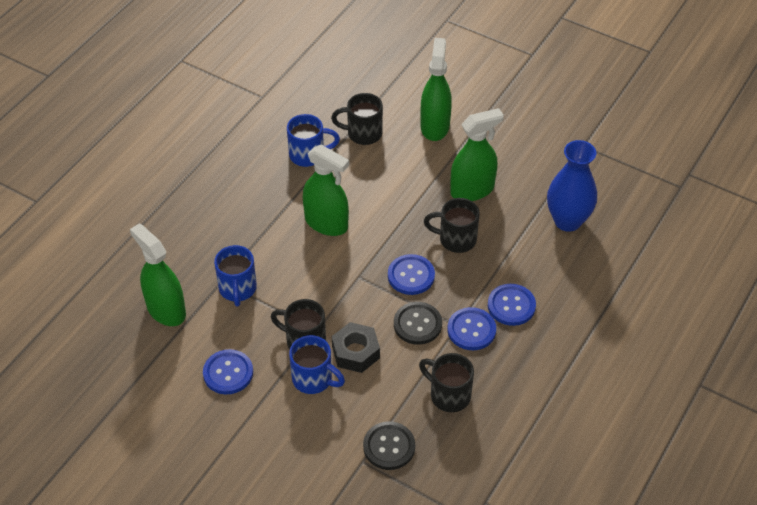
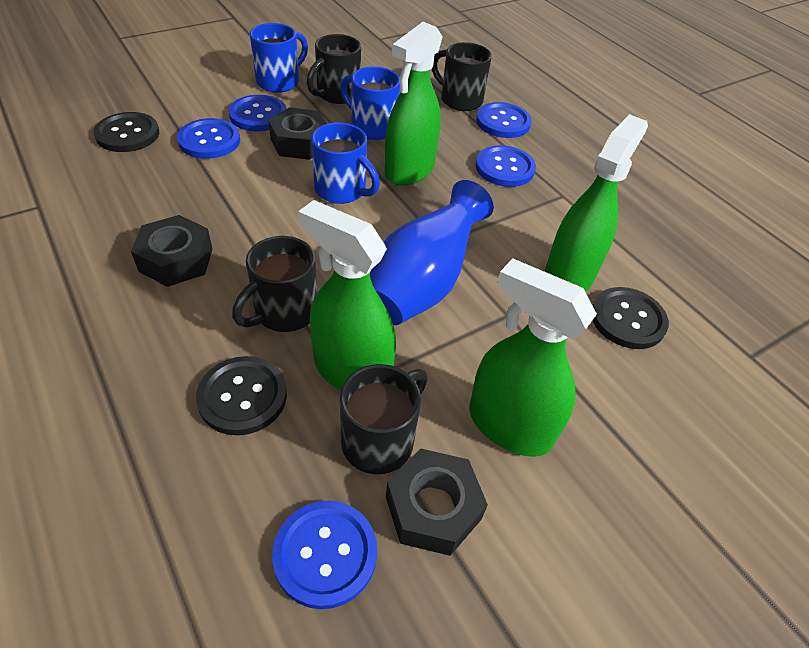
black button: 2 -> 3
black nut: 1 -> 3
blue button: 4 -> 5

